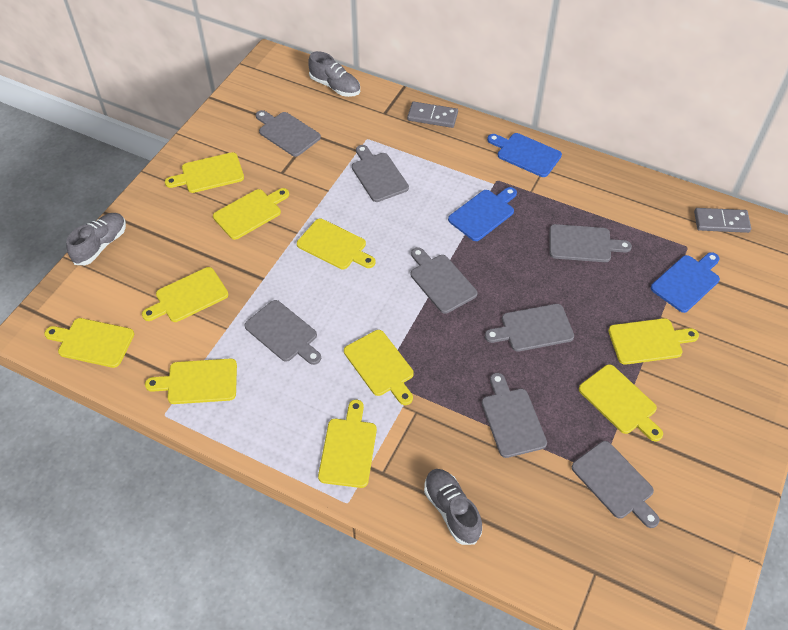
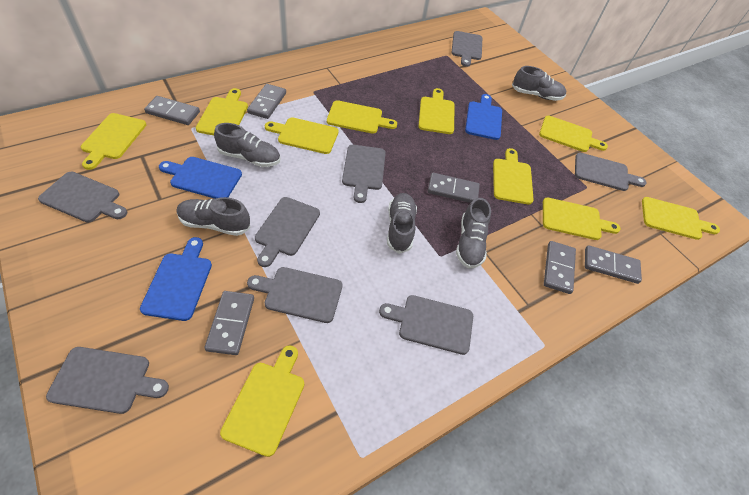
grey domino: 2 -> 6
grey shoe: 3 -> 5

